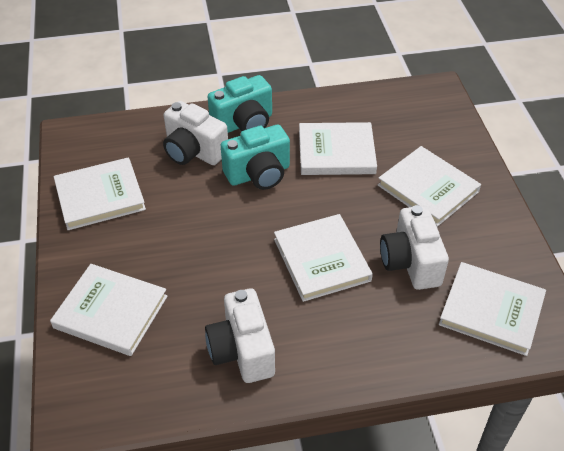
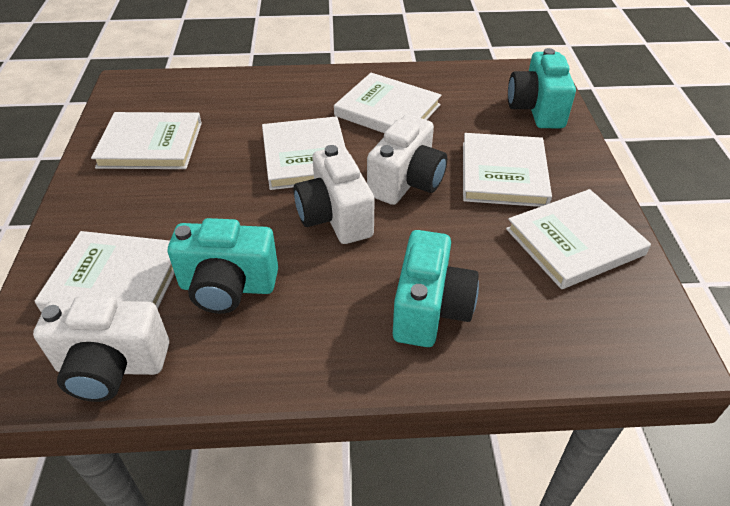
turquoise camera: 2 -> 3

